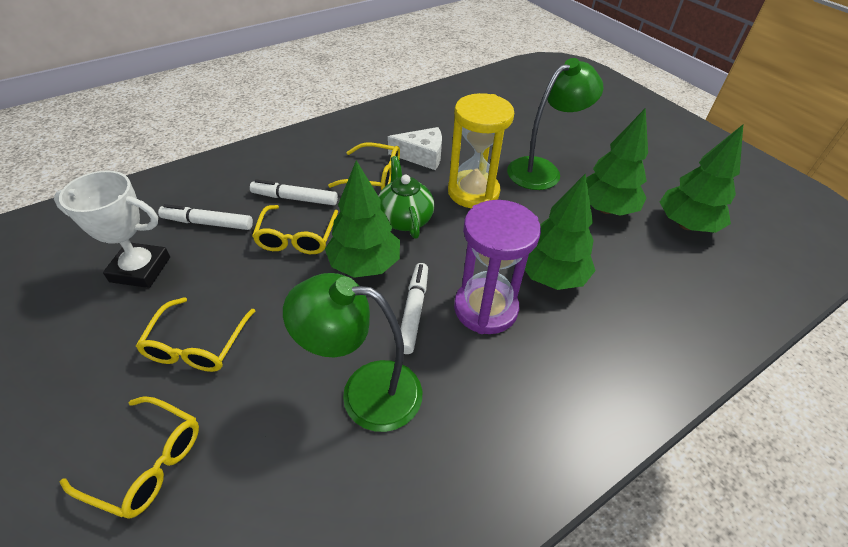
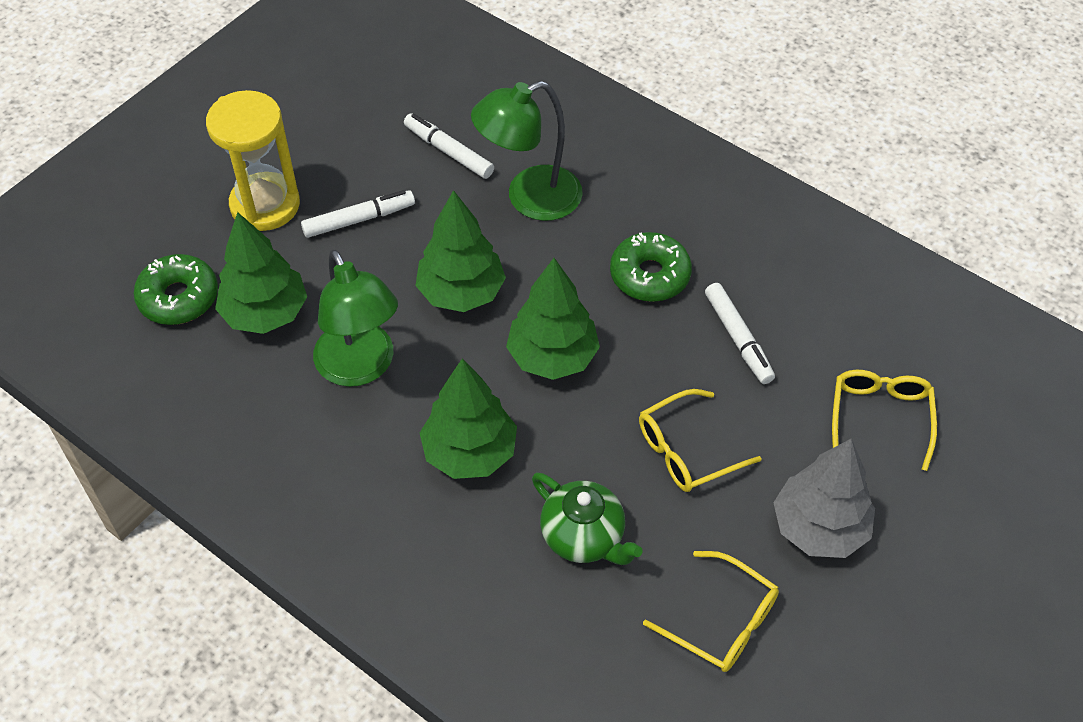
green donut: 0 -> 2
grey tree: 0 -> 1
purple hourglass: 1 -> 0
white cheese: 1 -> 0
white trophy: 1 -> 0
yellow glasses: 4 -> 3

